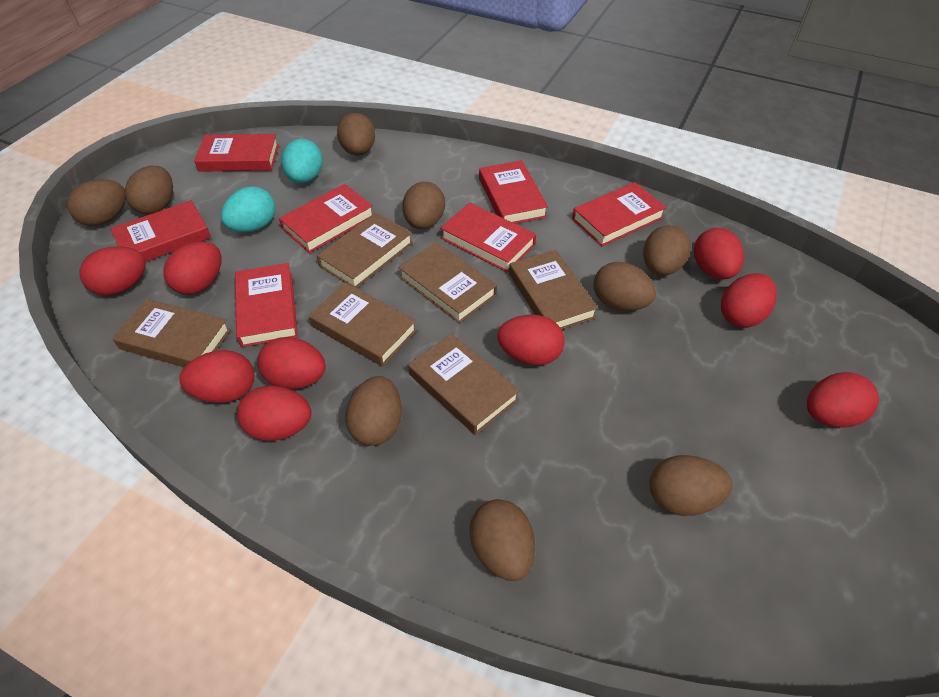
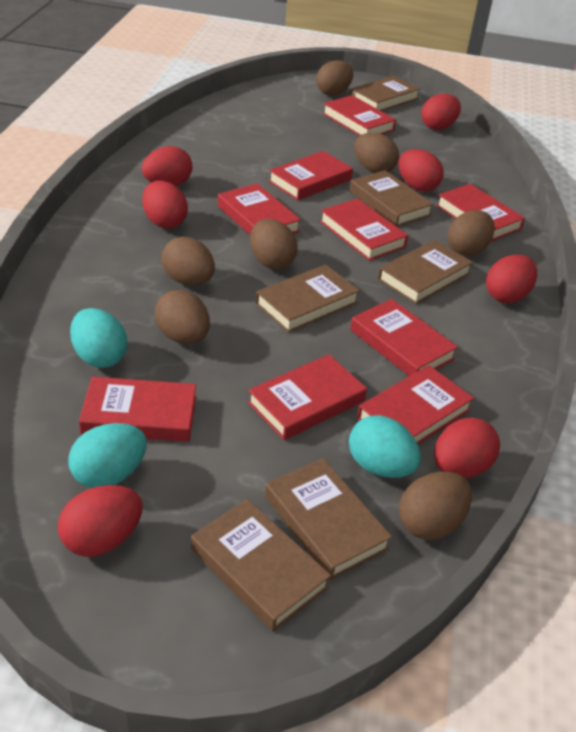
brown egg: 9 -> 7
red book: 7 -> 9
red egg: 9 -> 7
turquoise egg: 2 -> 3

